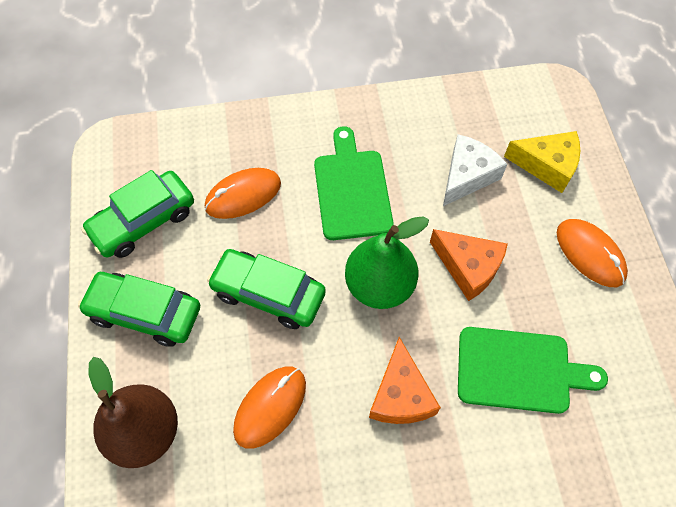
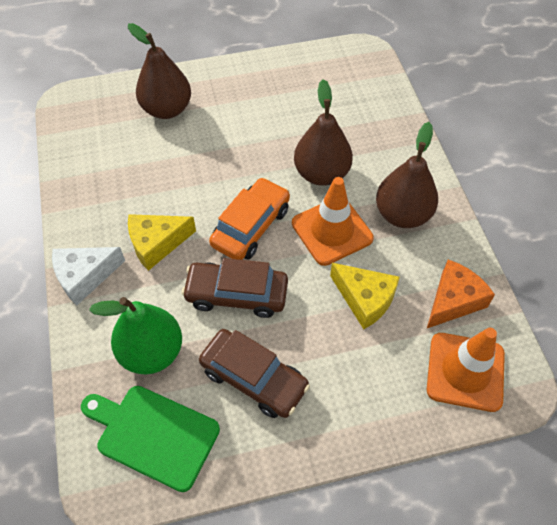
brown car: 0 -> 2
brown pear: 1 -> 3
green car: 3 -> 0
green cutting board: 2 -> 1
orange car: 0 -> 1
orange cheese: 2 -> 1
orange mouse: 3 -> 0
orange traffic cone: 0 -> 2
yellow cheese: 1 -> 2

